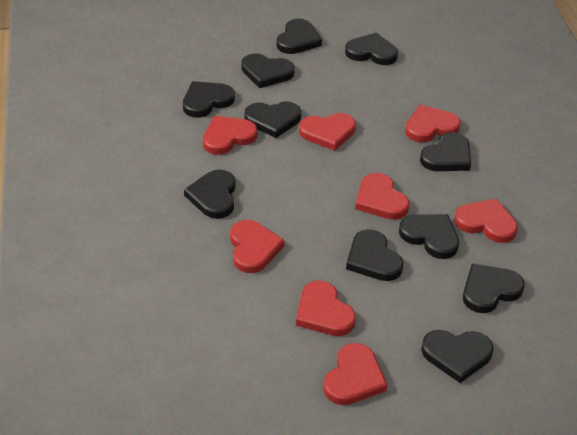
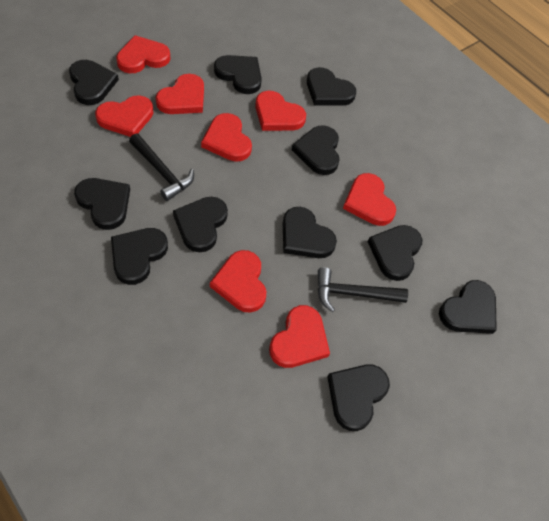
black hammer: 0 -> 2

